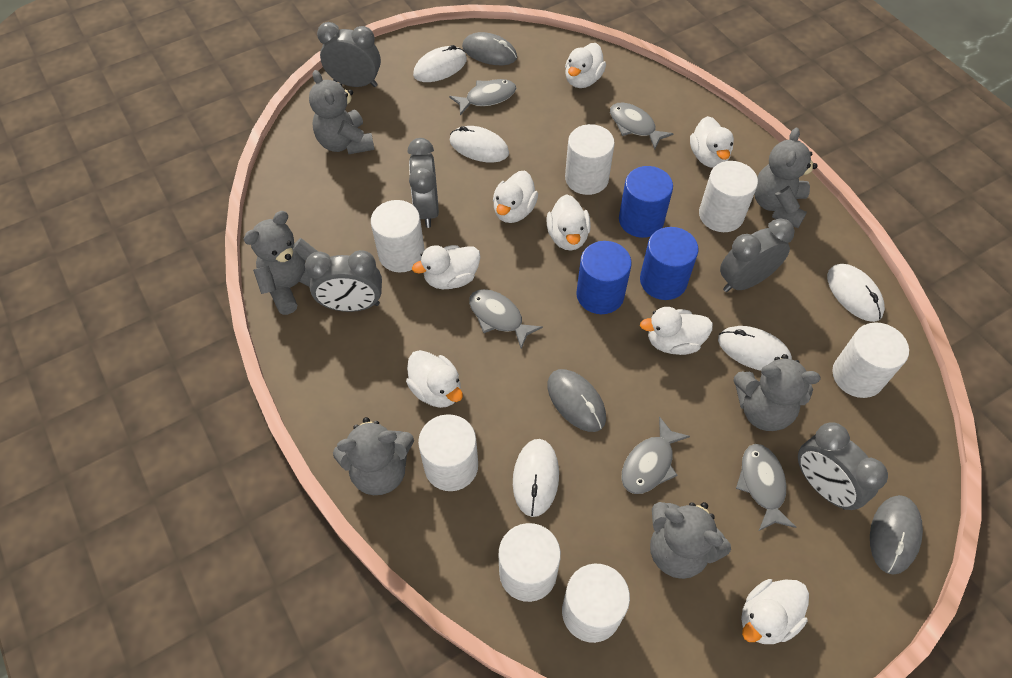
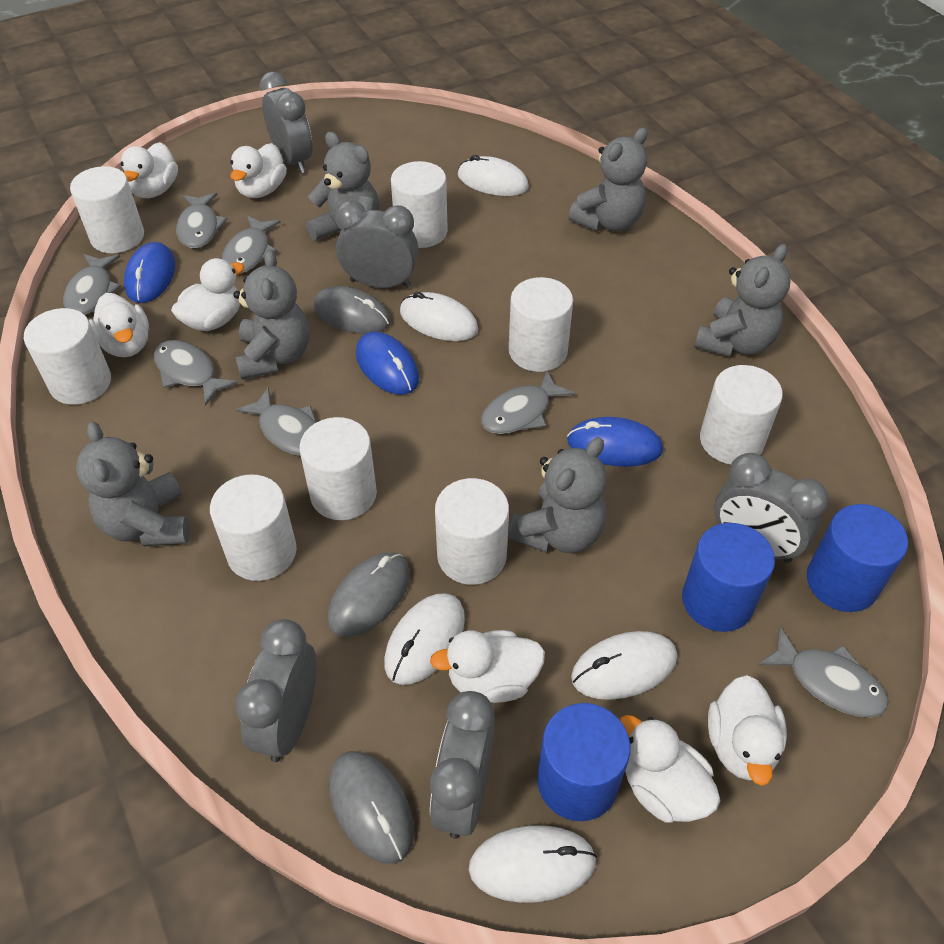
blue mouse: 0 -> 3
grey fish: 5 -> 7
white cylinder: 7 -> 8
white duck: 8 -> 7

